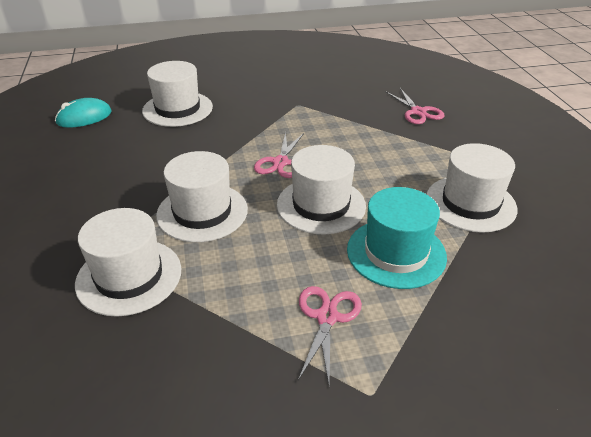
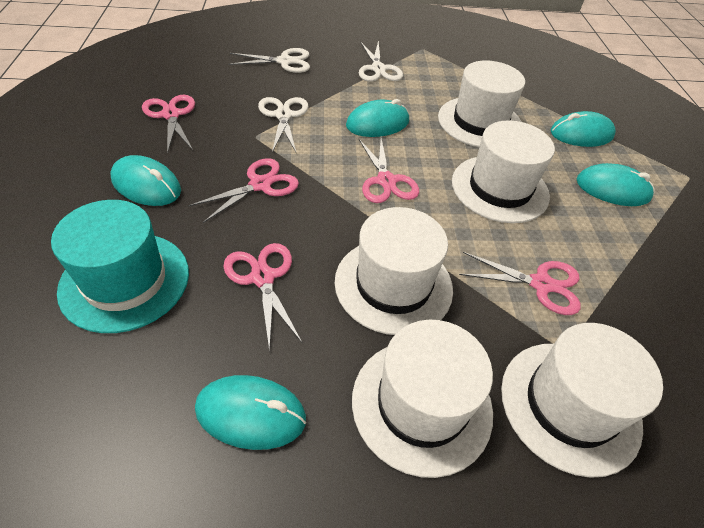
pink scissors: 3 -> 5
turquoise mouse: 1 -> 5
white scissors: 0 -> 3

